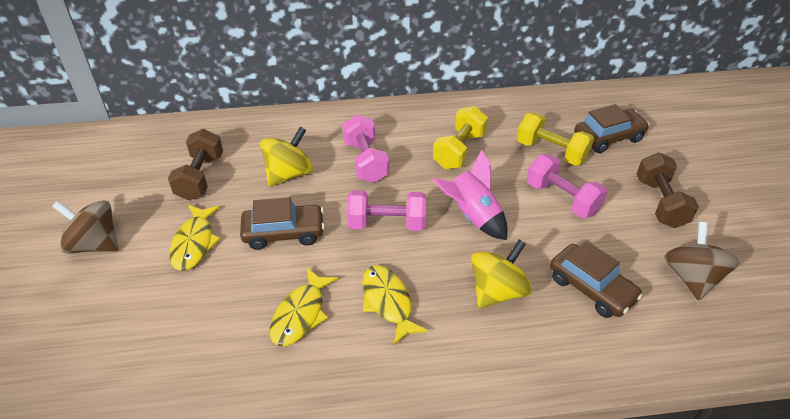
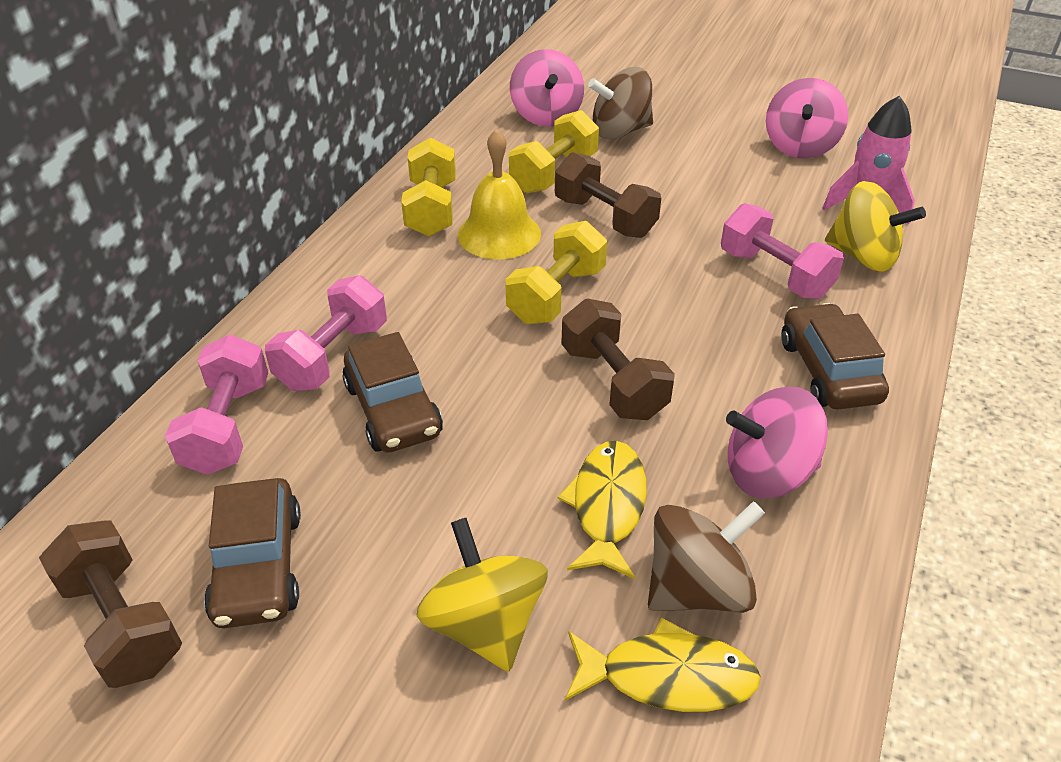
brown dumbbell: 2 -> 3
pink spinning top: 0 -> 3
yellow bell: 0 -> 1
yellow dumbbell: 2 -> 3
yellow fish: 3 -> 2

